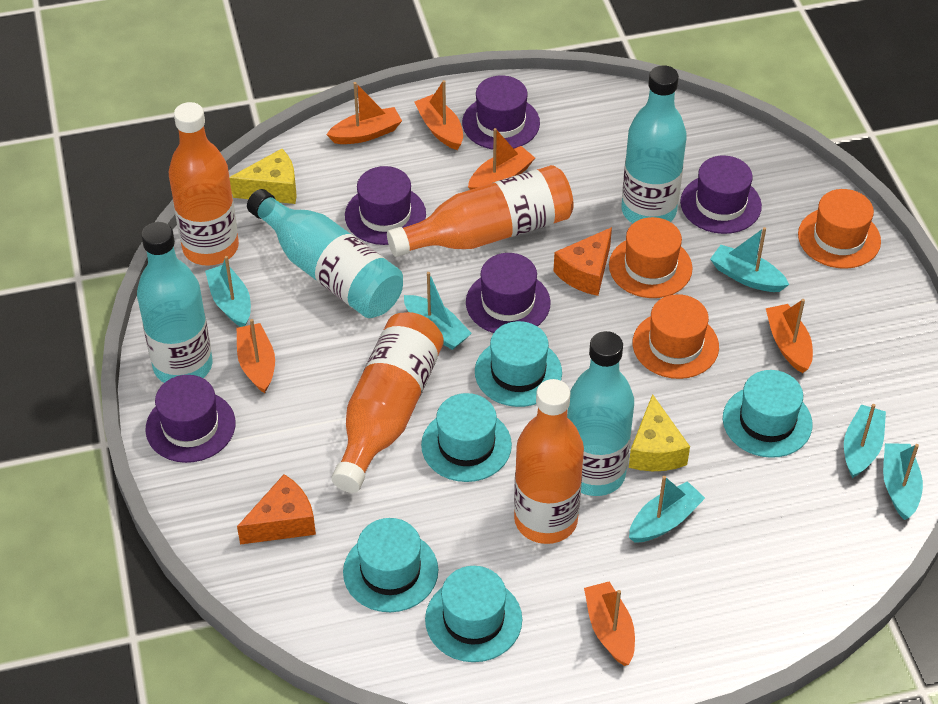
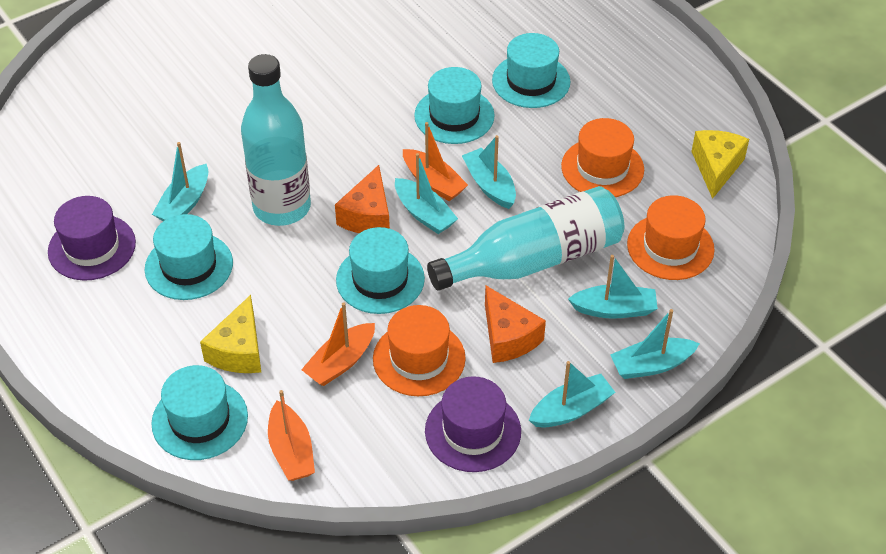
orange boat: 6 -> 3
orange bottle: 4 -> 0
purple hat: 5 -> 2
turquoise bottle: 4 -> 2

